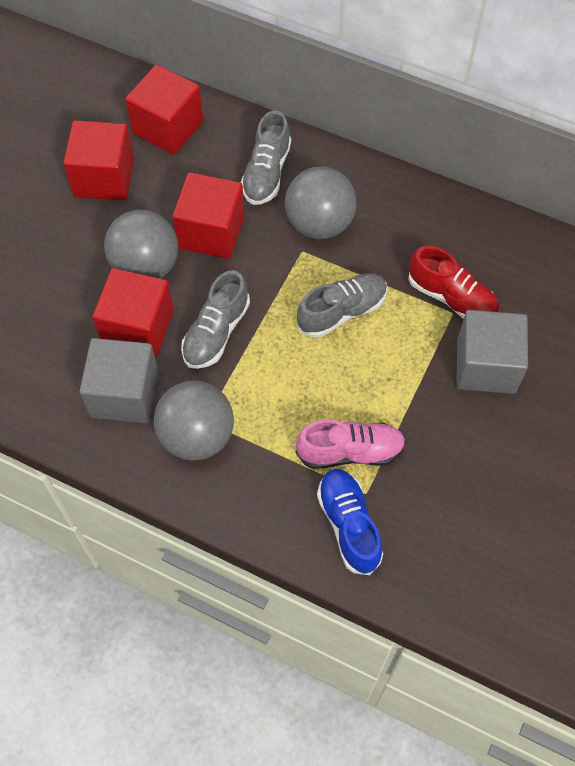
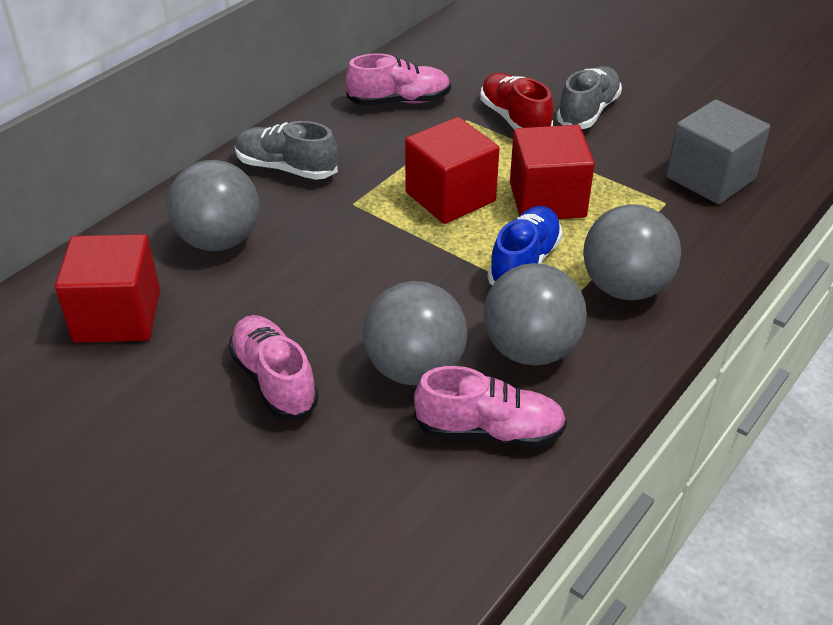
grey ball: 3 -> 4
grey cube: 2 -> 1
grey shoe: 3 -> 2
pink shoe: 1 -> 3
red cube: 4 -> 3

